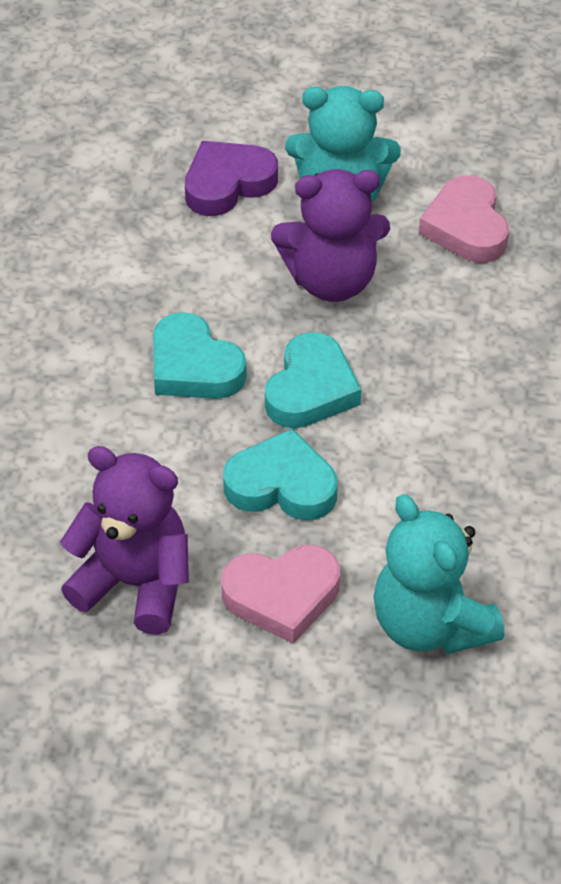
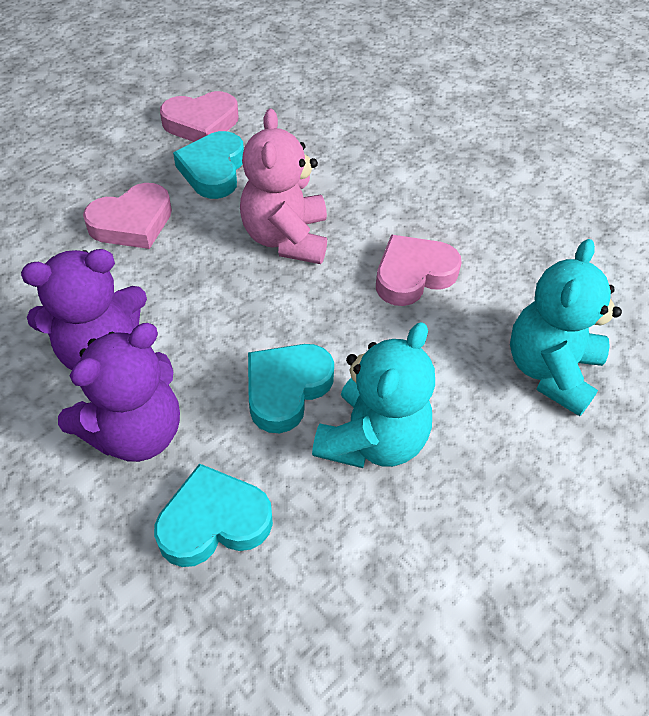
pink heart: 2 -> 3
pink teddy bear: 0 -> 1
purple heart: 1 -> 0

